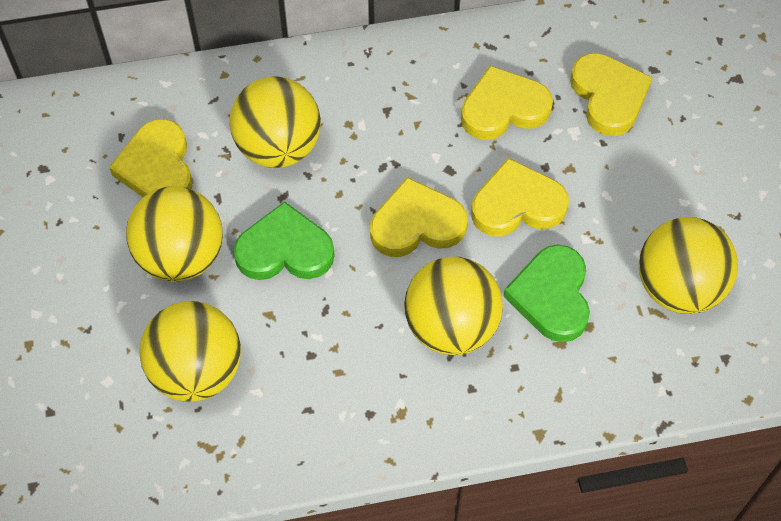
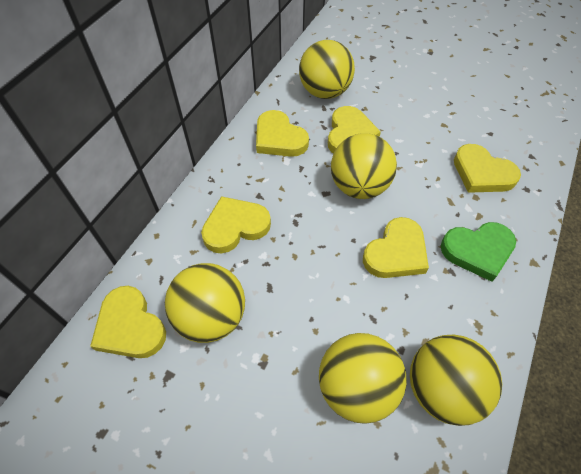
green heart: 2 -> 1
yellow heart: 5 -> 6

